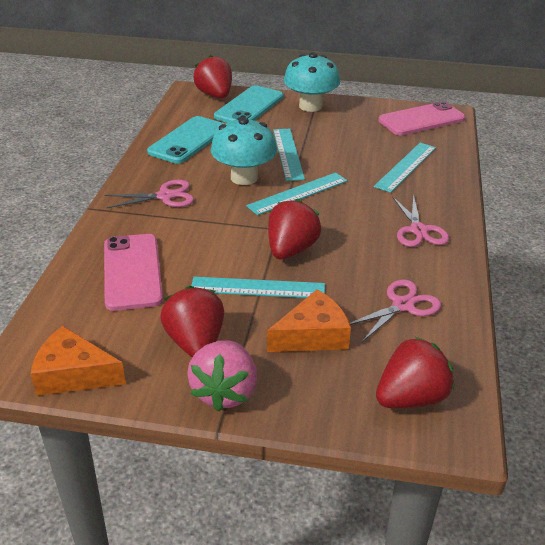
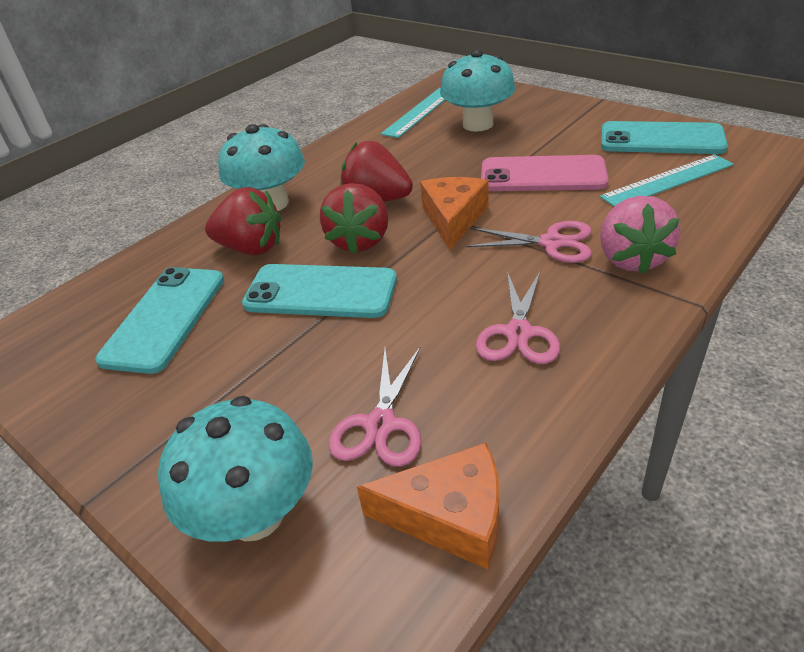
pink phone: 2 -> 1
red strawberry: 4 -> 3
turquoise mushroom: 2 -> 3
turquoise phone: 2 -> 3
turquoise ruler: 4 -> 2

